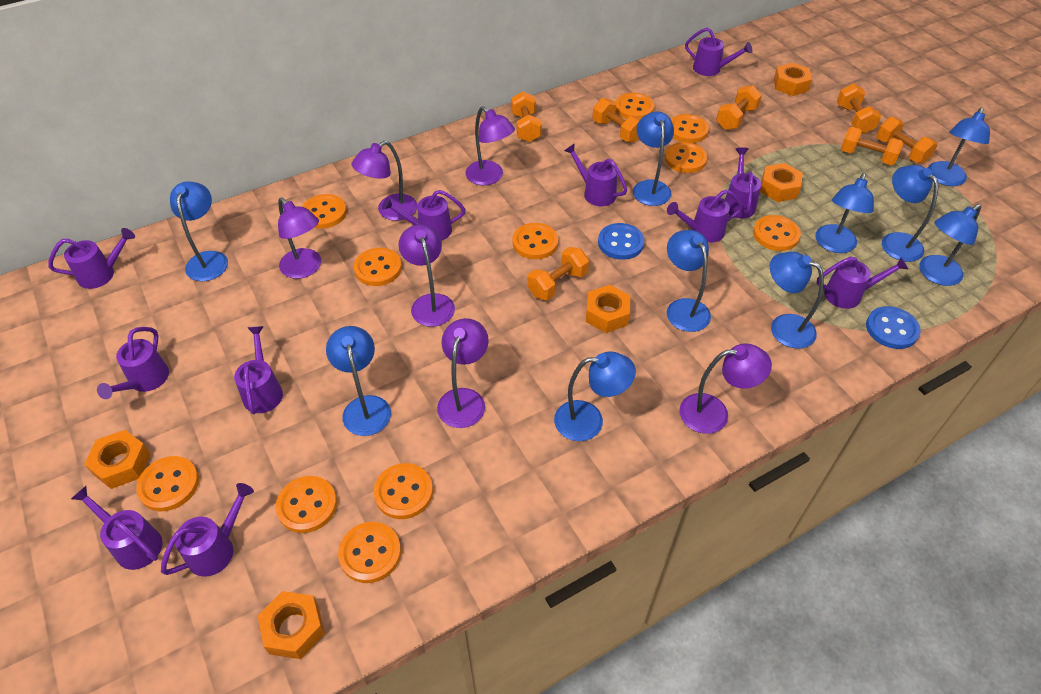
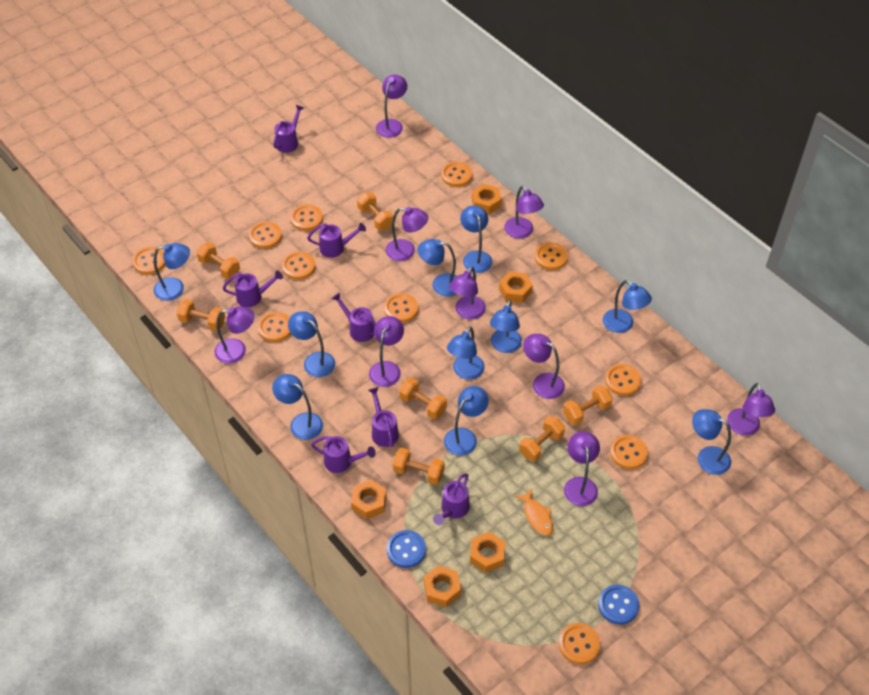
orange fish: 0 -> 1
purple lamp: 6 -> 9
purple watering can: 11 -> 7

